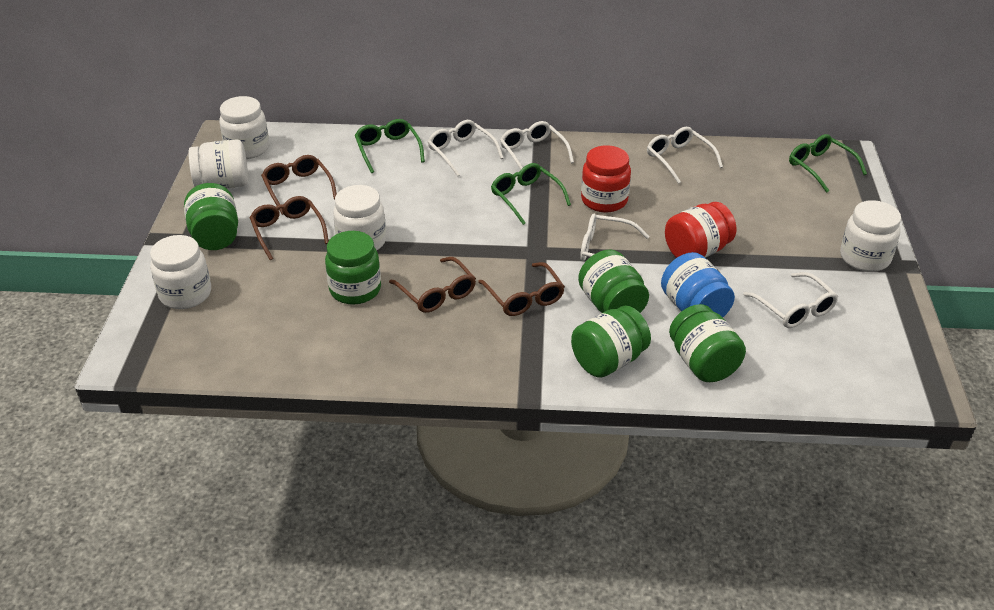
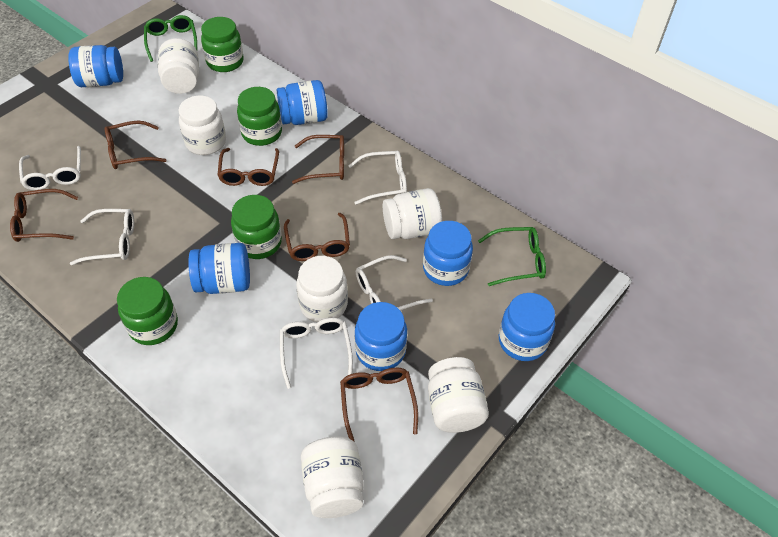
blue jar: 1 -> 6
brown glasses: 4 -> 6
green glasses: 3 -> 2
green jar: 5 -> 4
red jar: 2 -> 0
white jar: 5 -> 6

